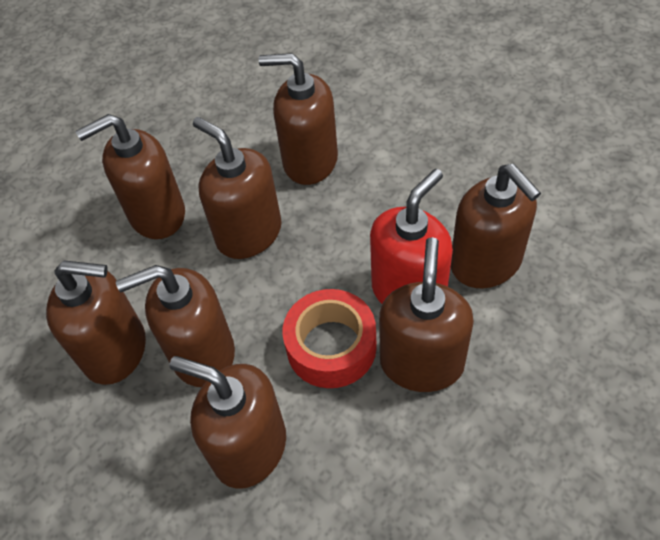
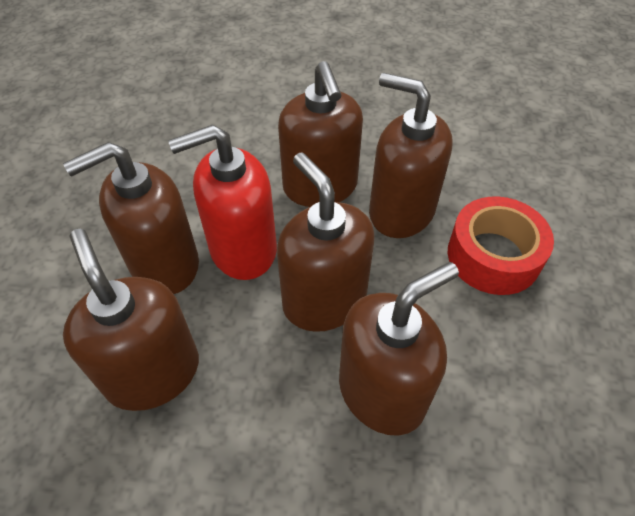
brown soap dispenser: 8 -> 6

